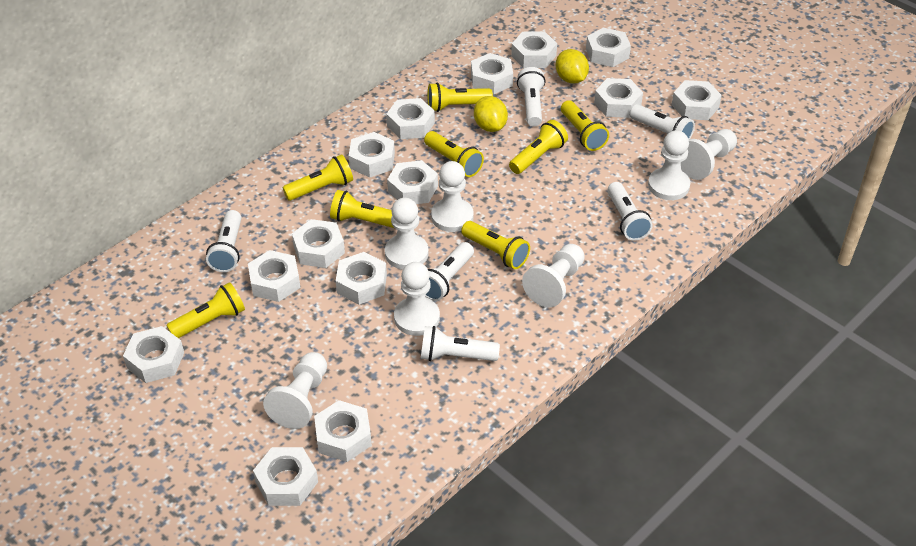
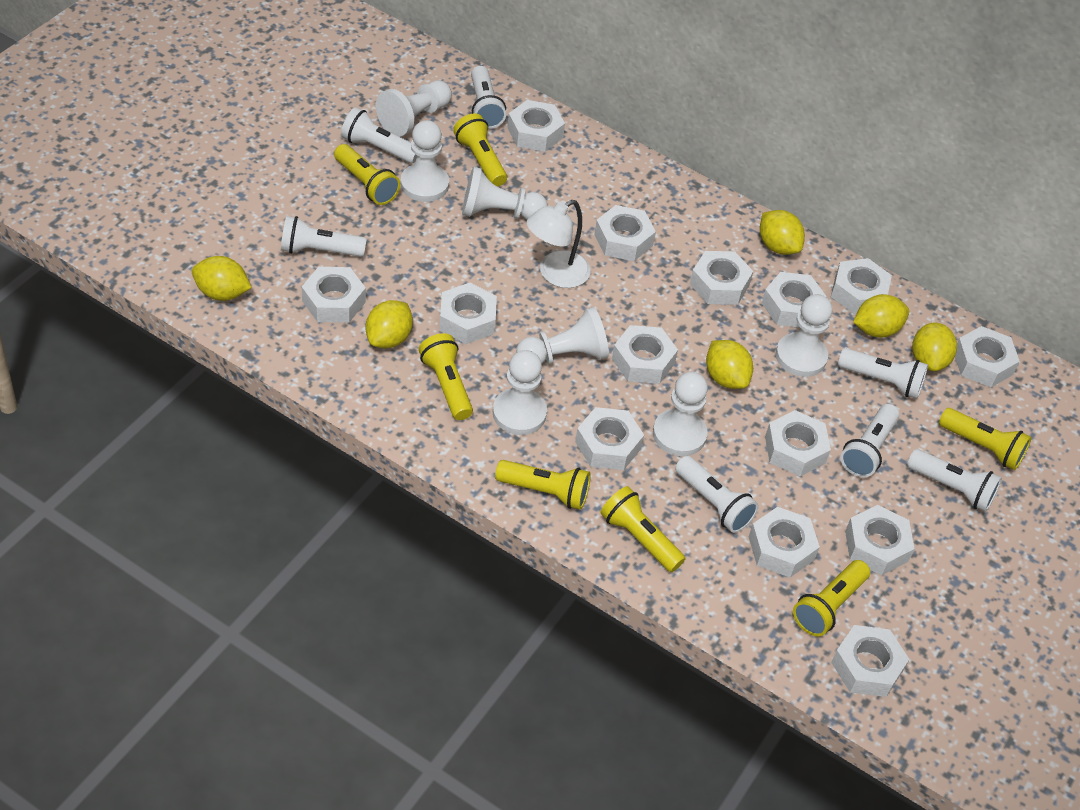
white flashlight: 6 -> 7
white lamp: 0 -> 1
yellow flashlight: 8 -> 7
yellow lemon: 2 -> 6

